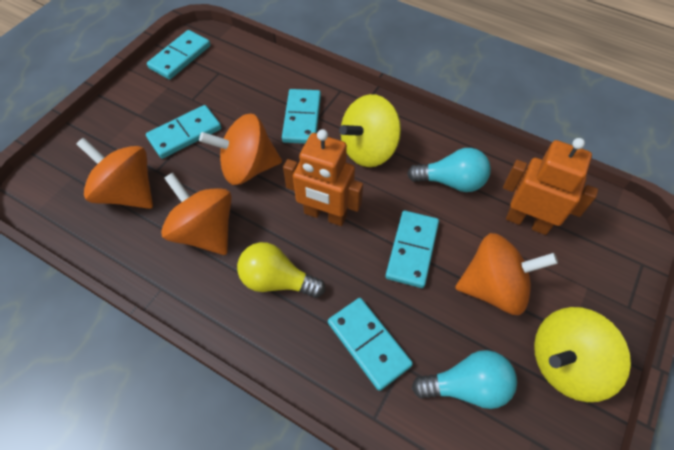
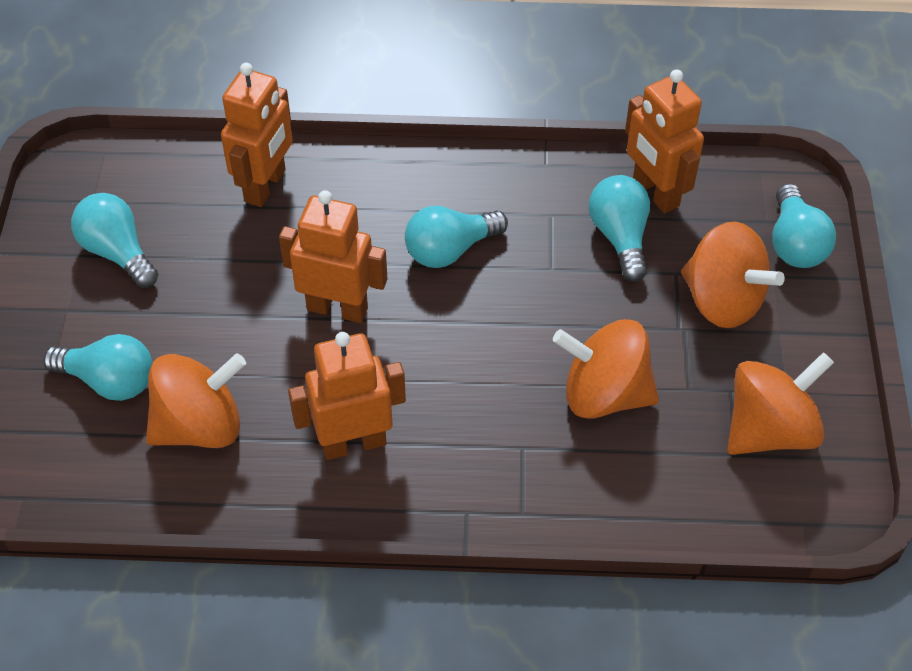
orange robot: 2 -> 4
turquoise domino: 5 -> 0
turquoise light bulb: 2 -> 5
yellow light bulb: 1 -> 0
yellow spinning top: 2 -> 0

